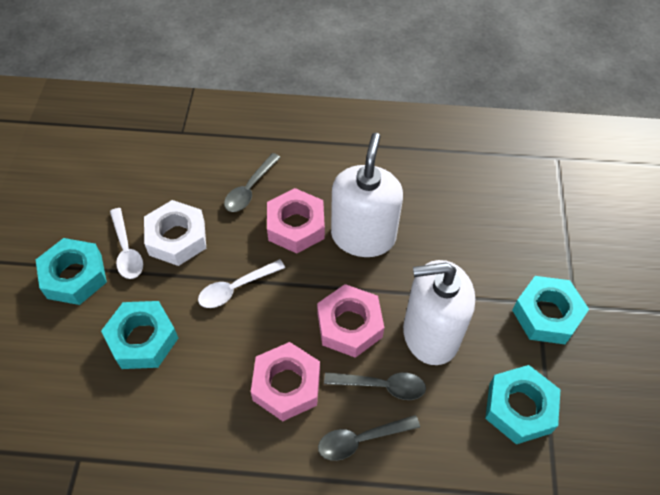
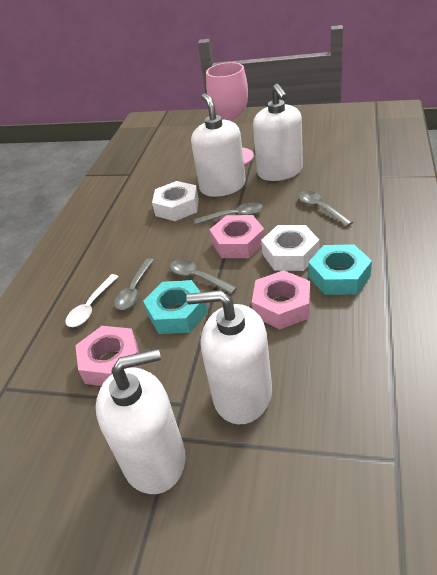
grey spoon: 3 -> 4
pink goblet: 0 -> 1
turquoise nut: 4 -> 2
white nut: 1 -> 2
white soap dispenser: 2 -> 4
white spoon: 2 -> 1

